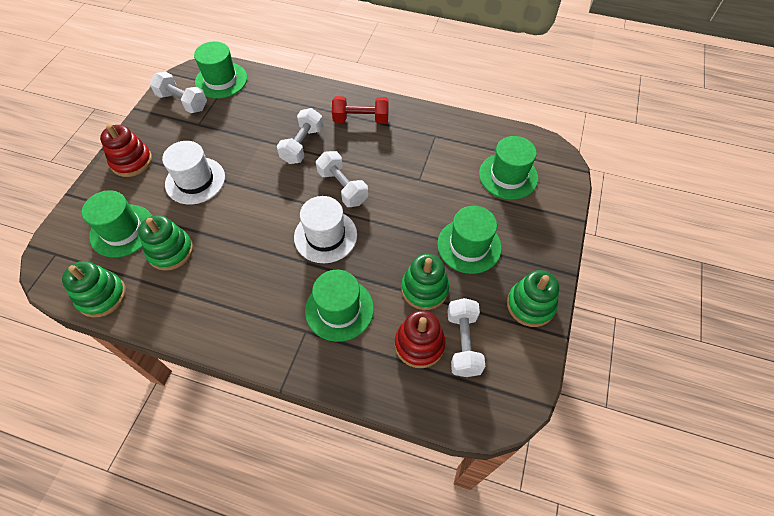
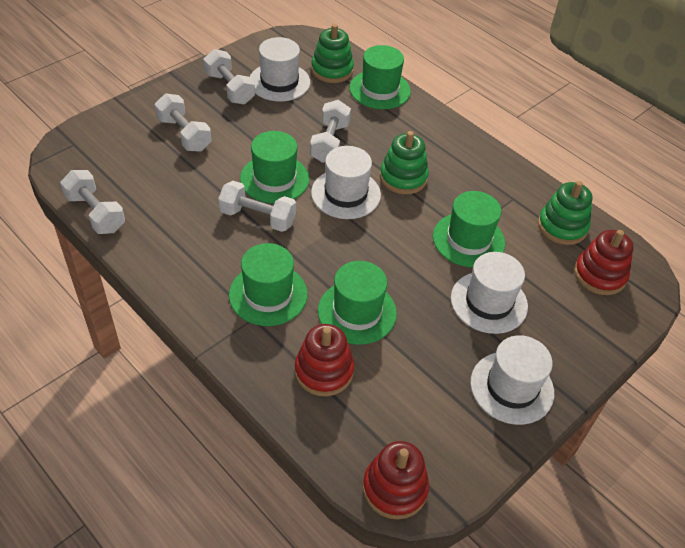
green stacking toy: 4 -> 3
red dumbbell: 1 -> 0
red stacking toy: 2 -> 3
white dumbbell: 4 -> 5
white hat: 2 -> 4

